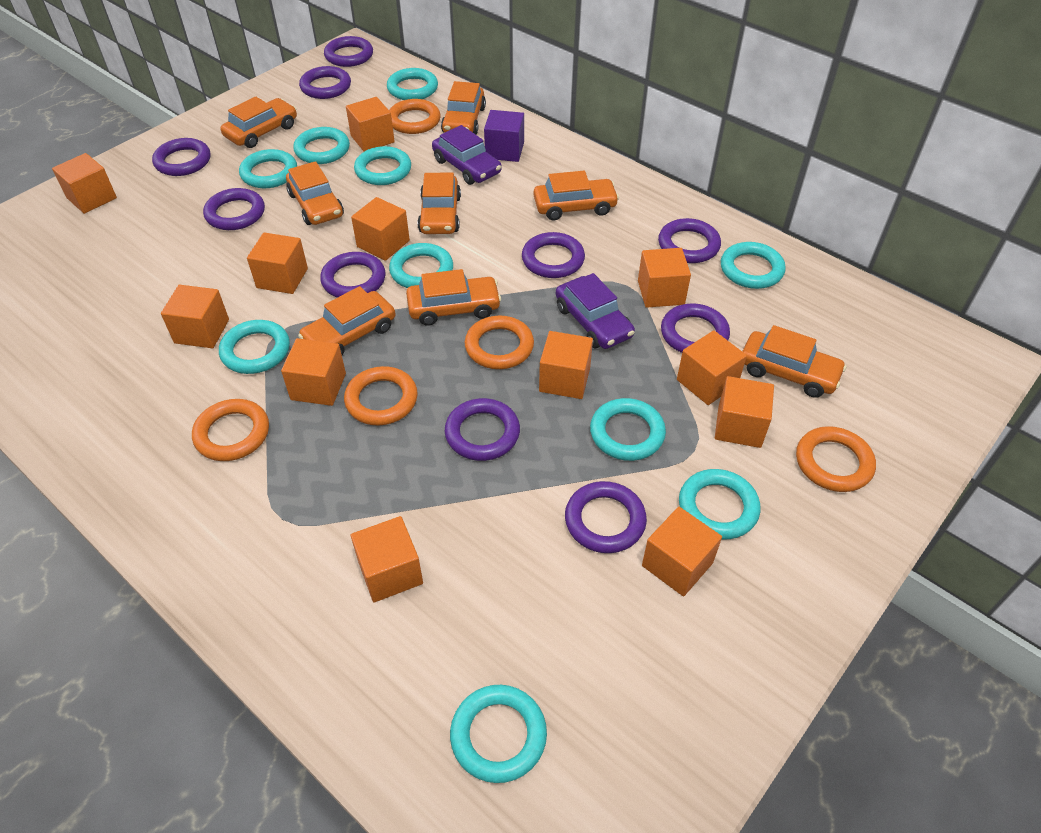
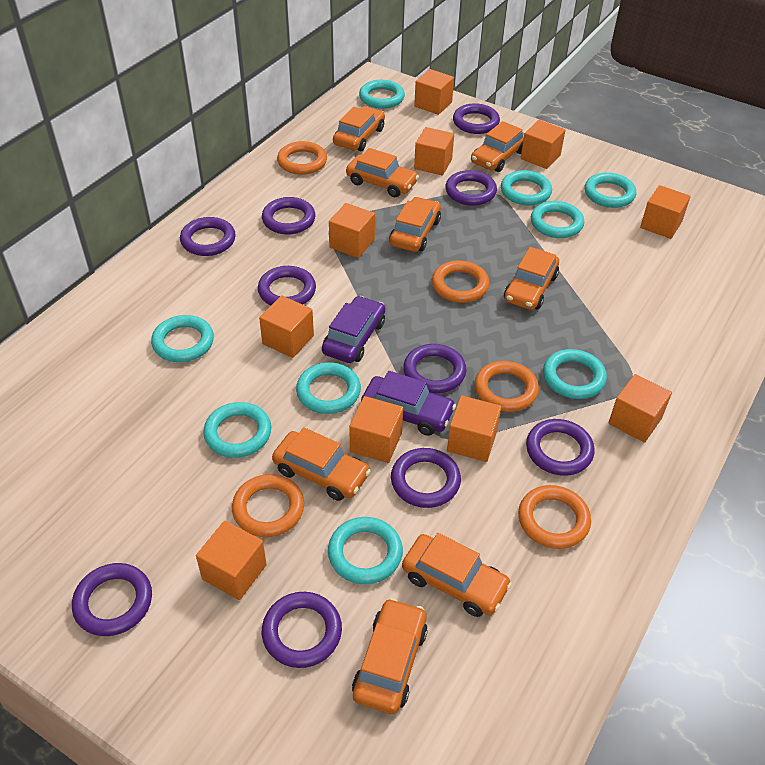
orange cube: 12 -> 10
purple cube: 1 -> 0
turquoise ring: 10 -> 9

